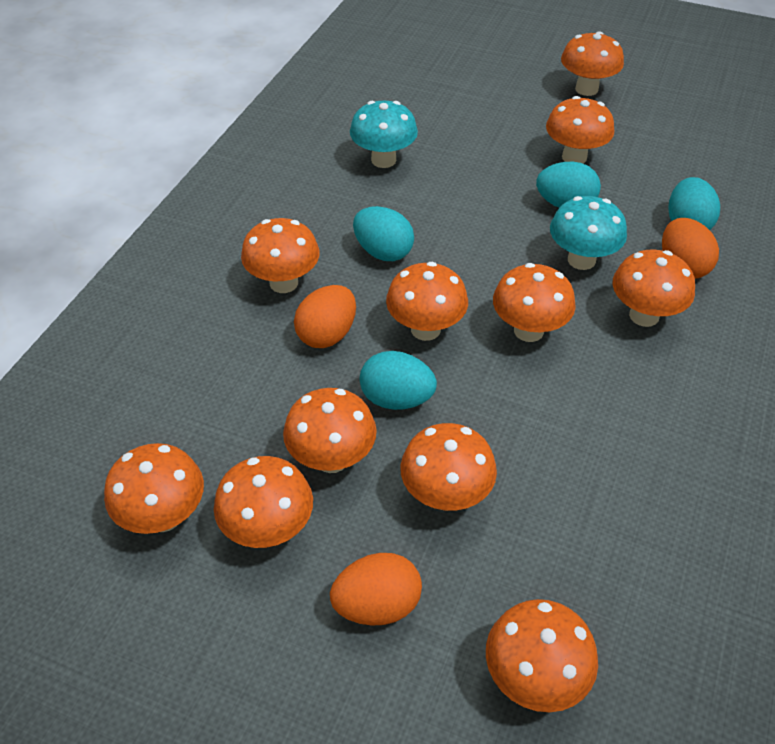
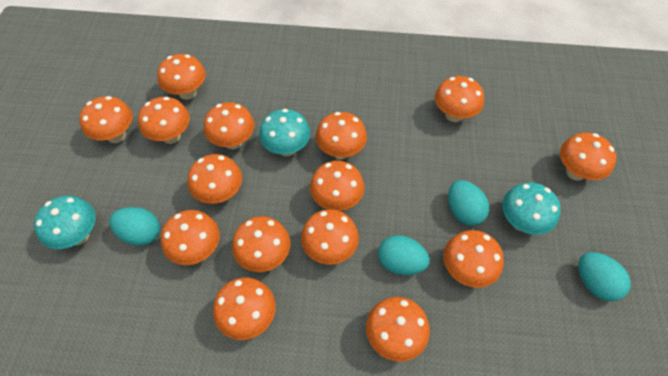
orange egg: 3 -> 0
orange mushroom: 11 -> 15
turquoise mushroom: 2 -> 3

